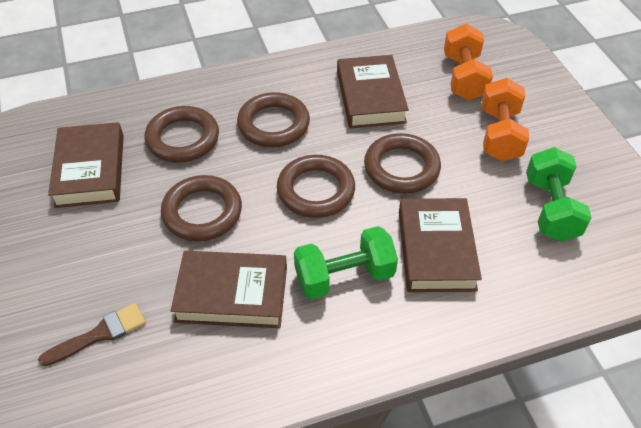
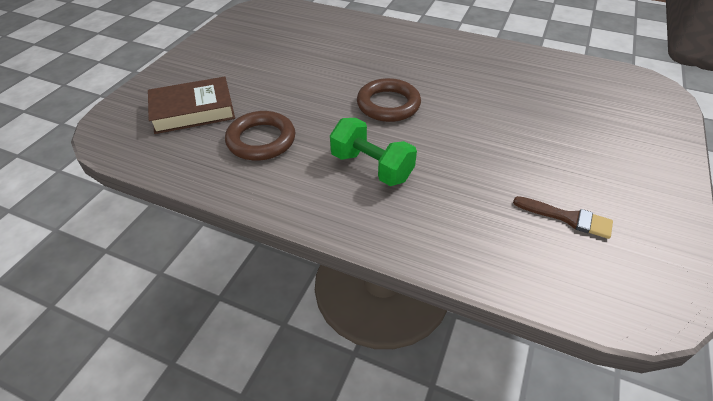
brown book: 4 -> 1
brown ring: 5 -> 2
green dumbbell: 2 -> 1
orange dumbbell: 2 -> 0

